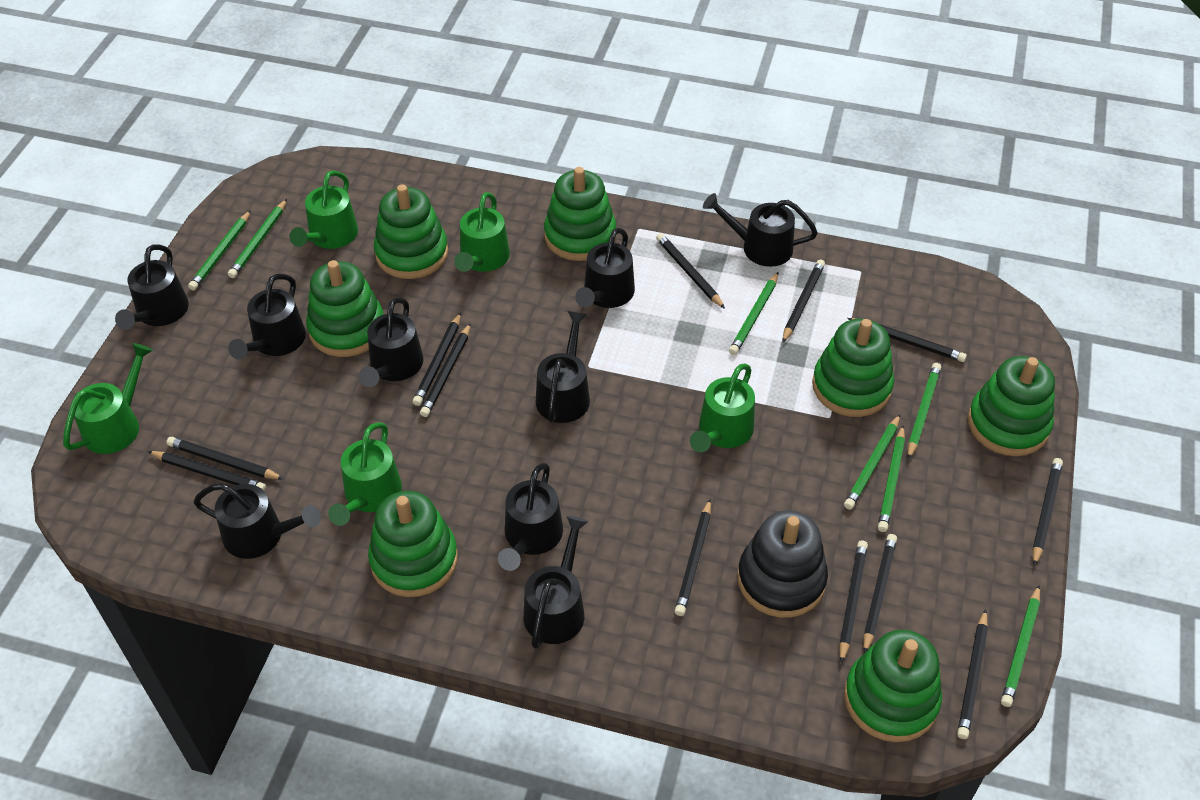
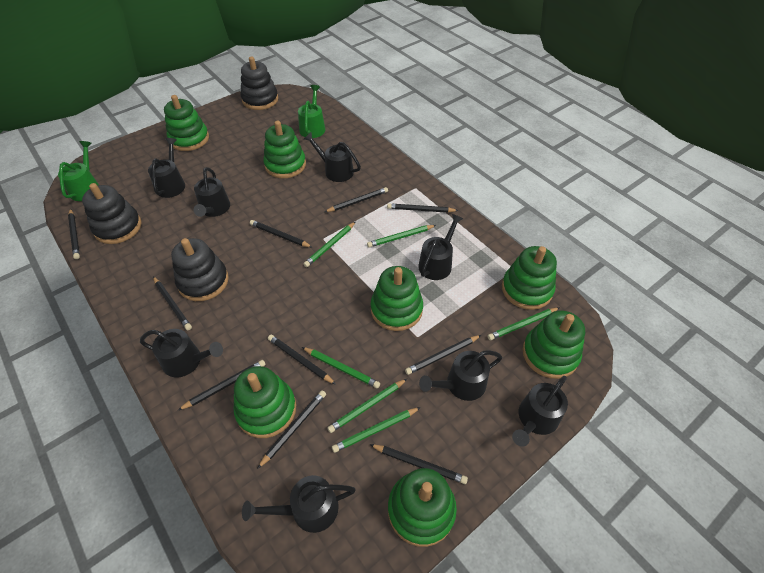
black pencil: 12 -> 10
black stacking toy: 1 -> 3
black watering can: 9 -> 8
green pencil: 7 -> 6
green watering can: 5 -> 2

